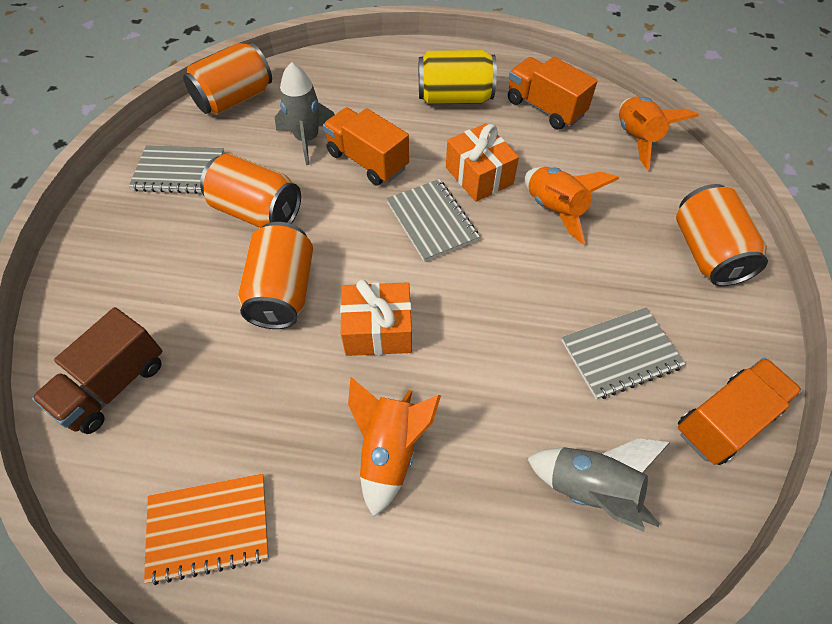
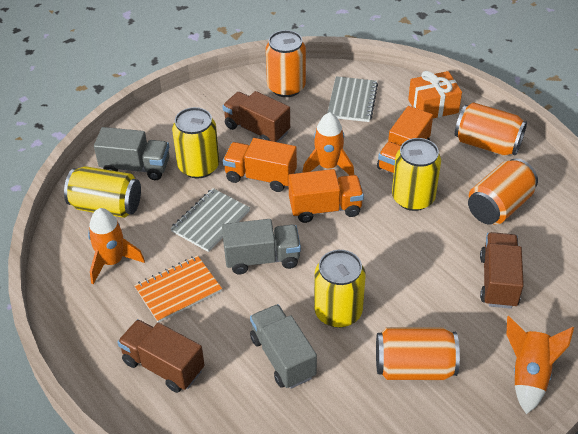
brown truck: 1 -> 3
grey notebook: 3 -> 2
grey rocket: 2 -> 0
grey truck: 0 -> 3
orange gift: 2 -> 1
yellow can: 1 -> 4

